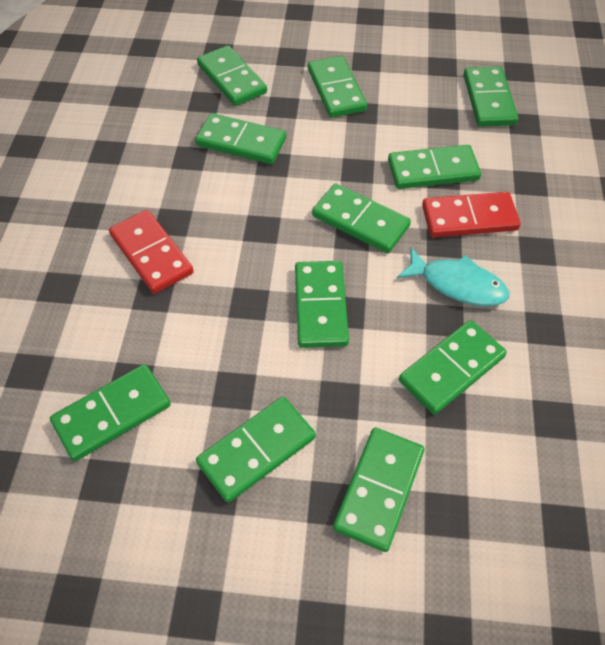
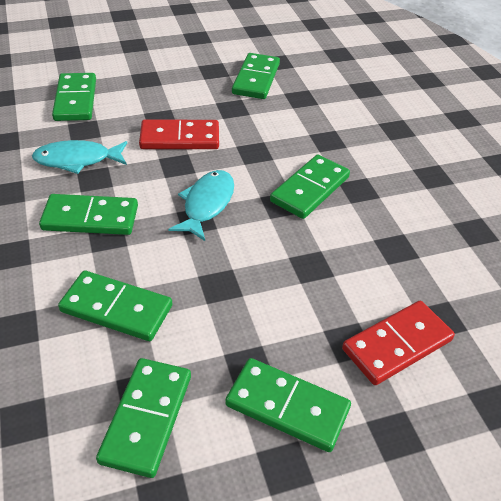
green domino: 11 -> 7
turquoise fish: 1 -> 2

